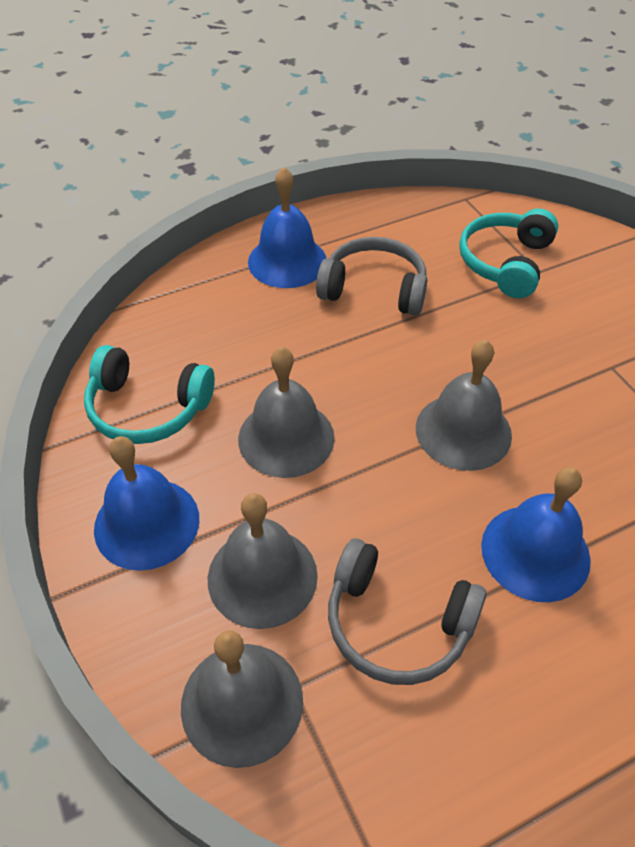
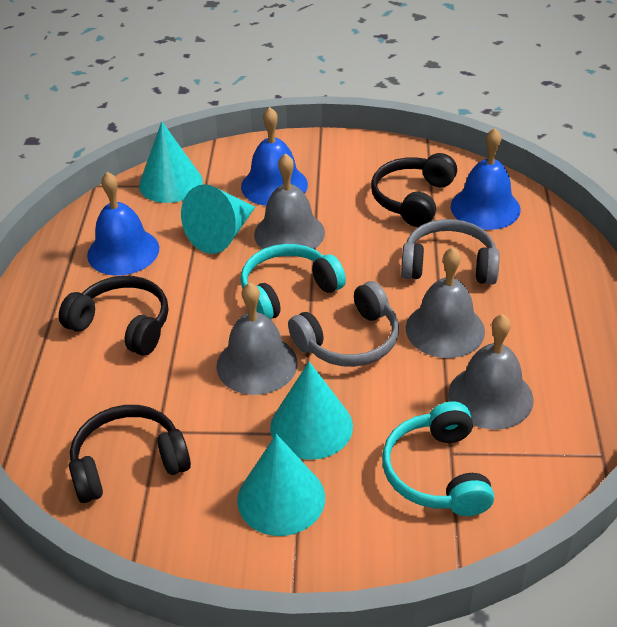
black headphones: 0 -> 3
turquoise cone: 0 -> 4

